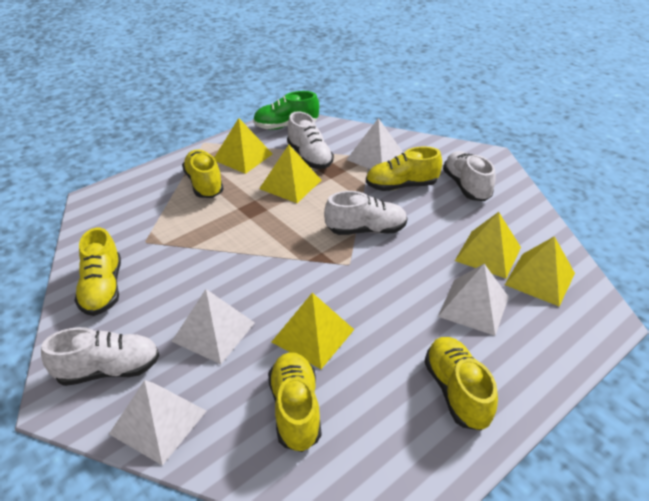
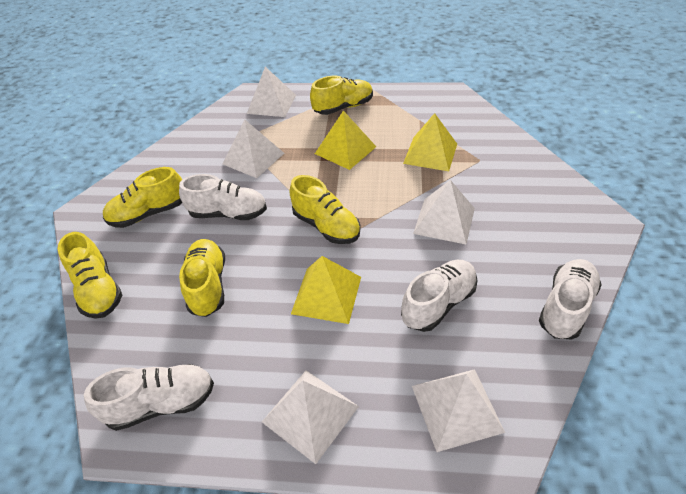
green shoe: 1 -> 0
white pyramid: 4 -> 5
yellow pyramid: 5 -> 3

